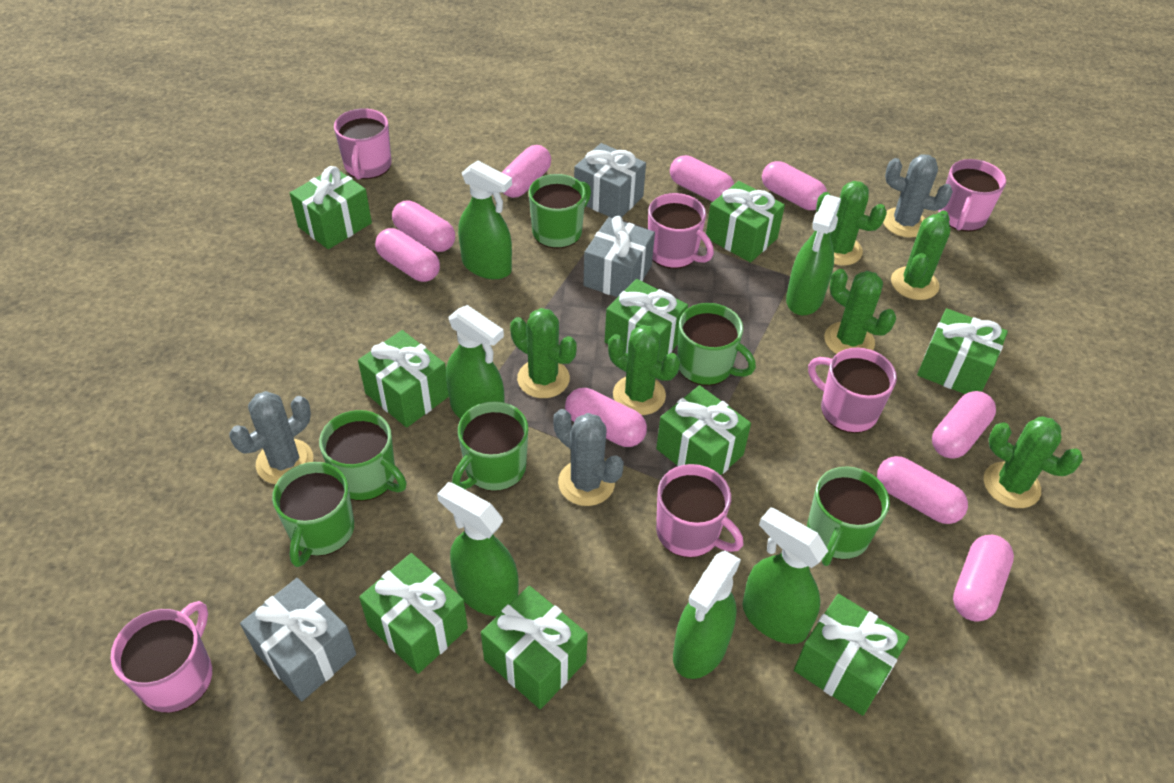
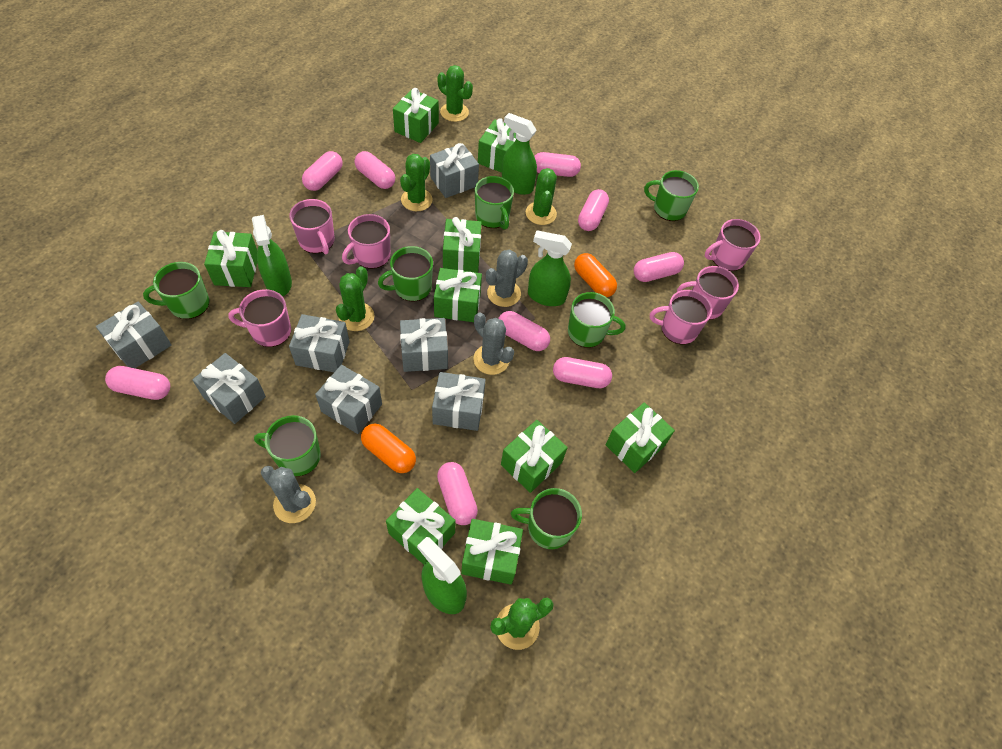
green cactus: 6 -> 5
green mug: 6 -> 7
green spray bottle: 6 -> 4
grey gift: 3 -> 7
orange capsule: 0 -> 2

